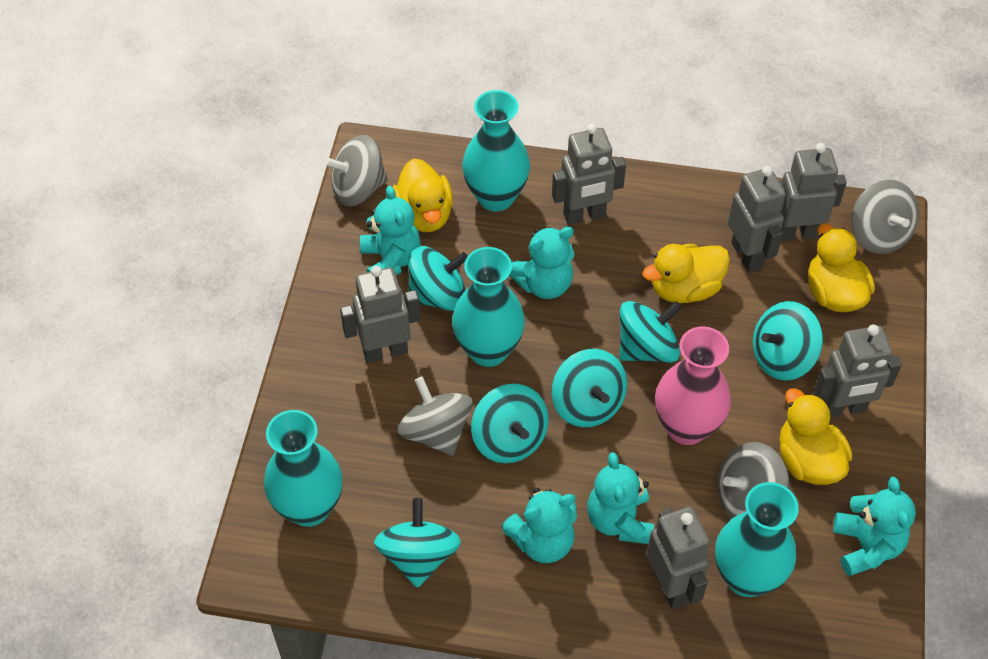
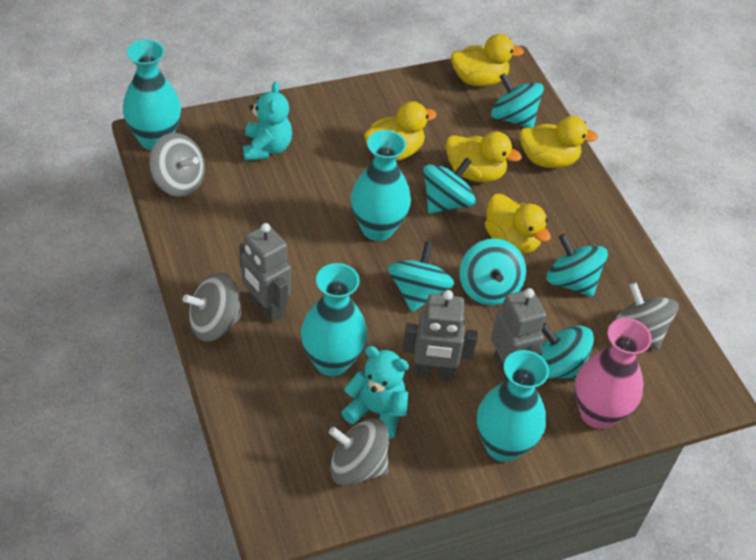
grey robot: 6 -> 3
turquoise teddy bear: 5 -> 2
yellow duck: 4 -> 5

